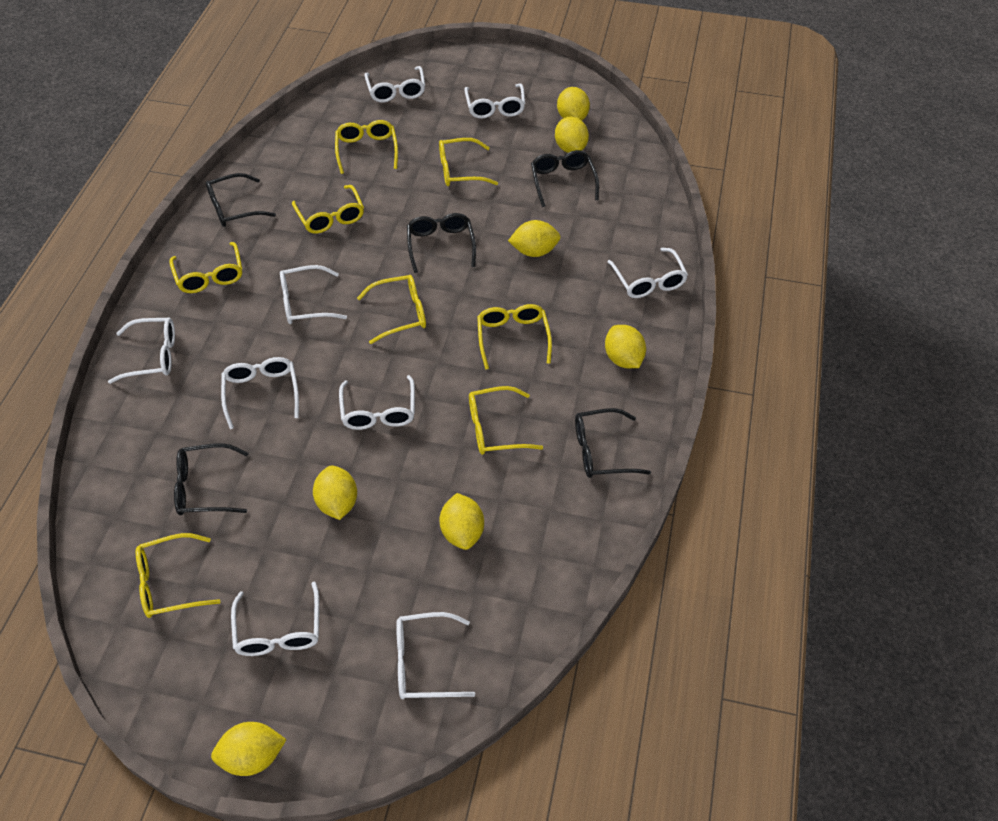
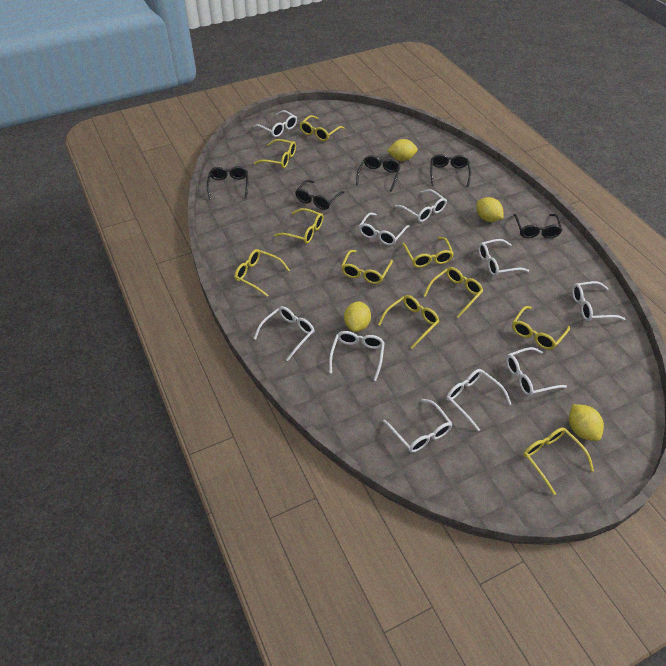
white glasses: 9 -> 10
yellow glasses: 8 -> 10
yellow lemon: 7 -> 4

